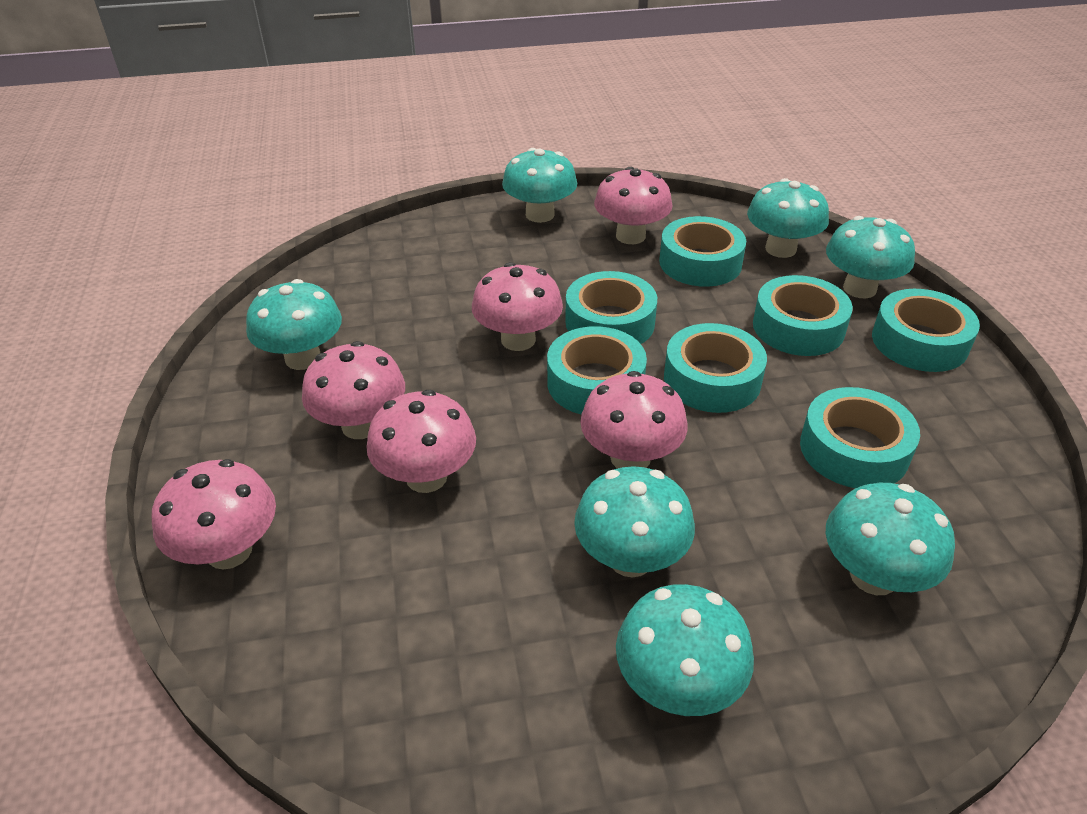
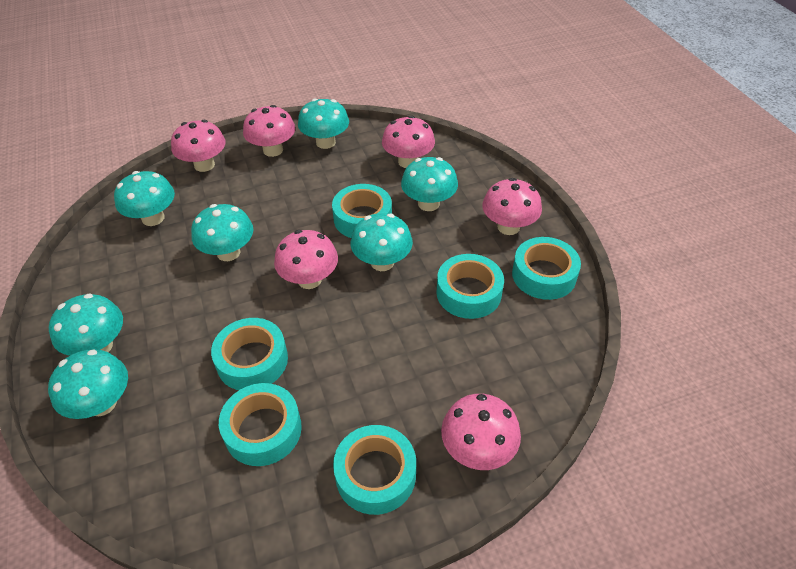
turquoise tape: 7 -> 6

